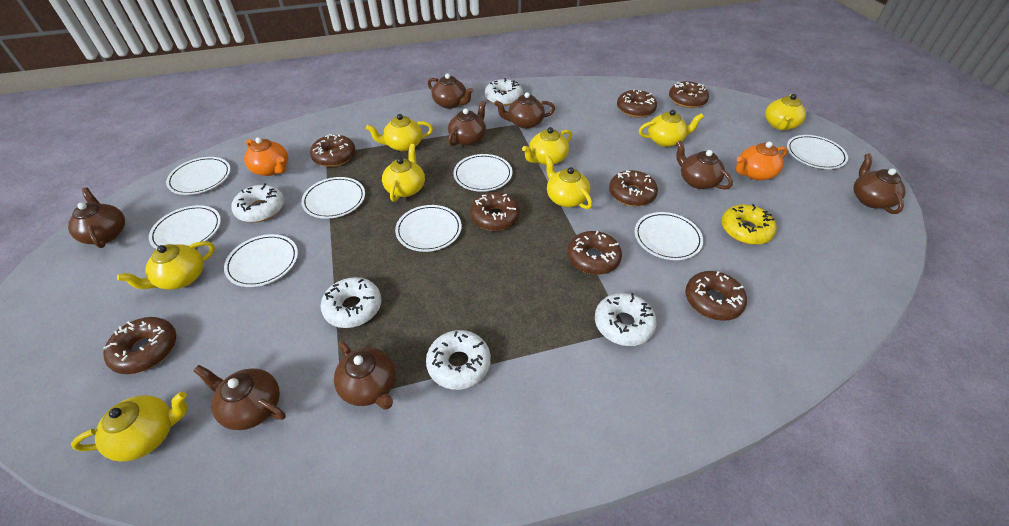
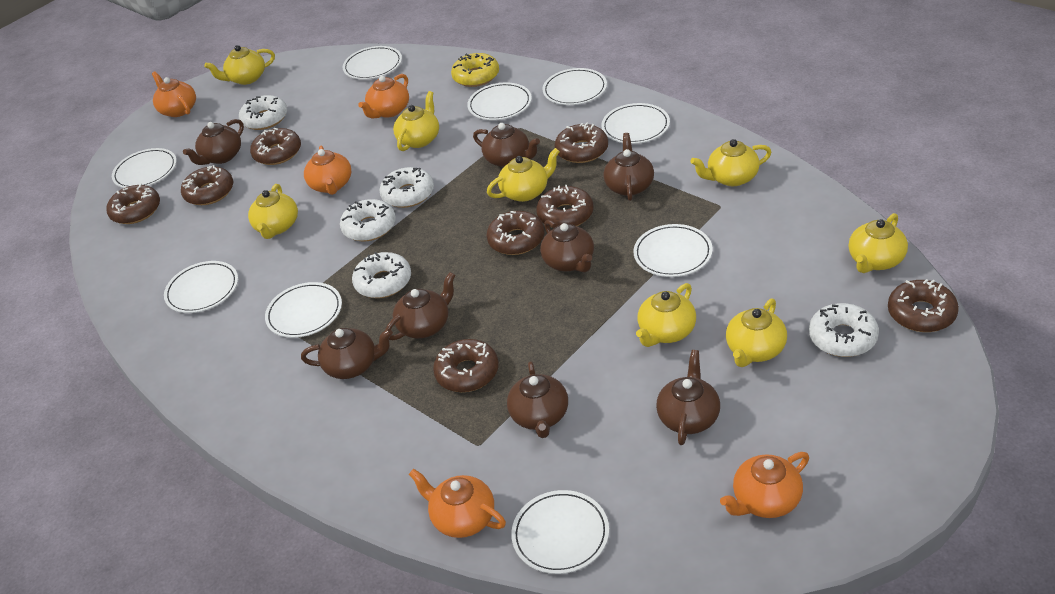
orange teapot: 2 -> 5
white plate: 8 -> 9

